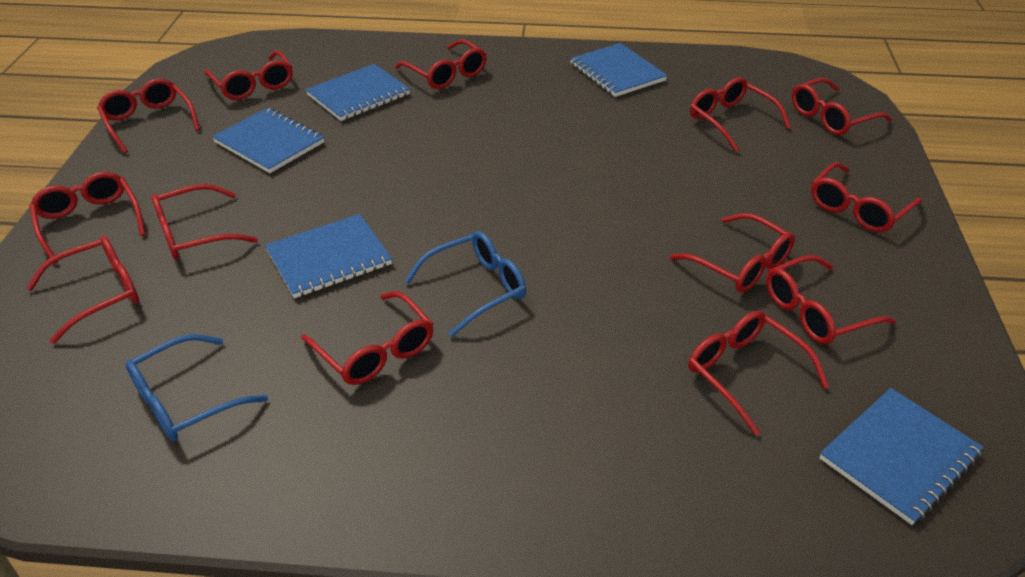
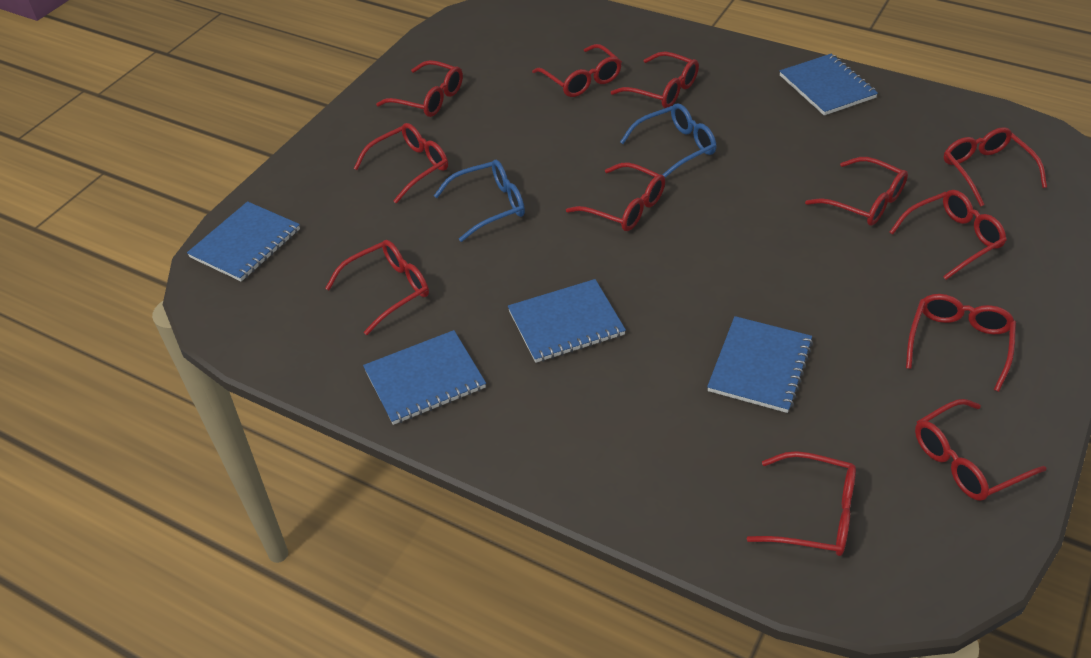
red glasses: 13 -> 12

